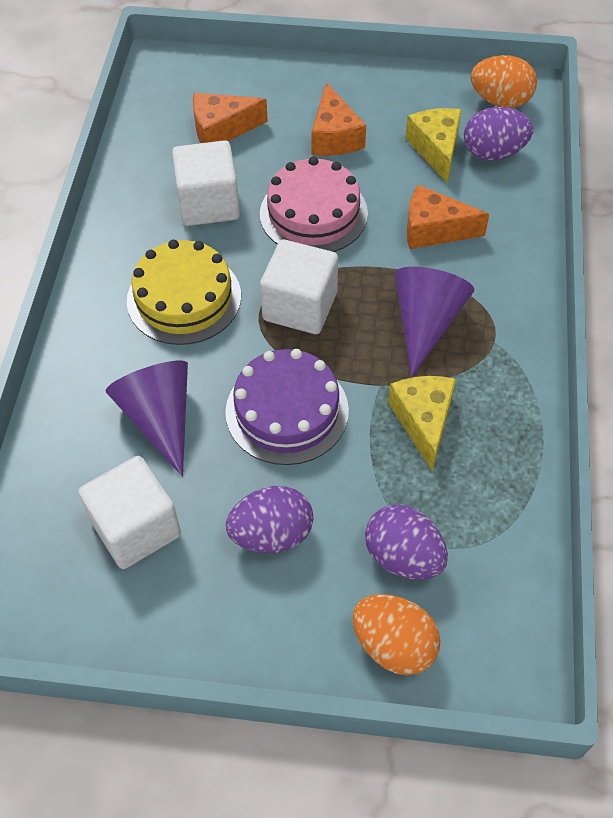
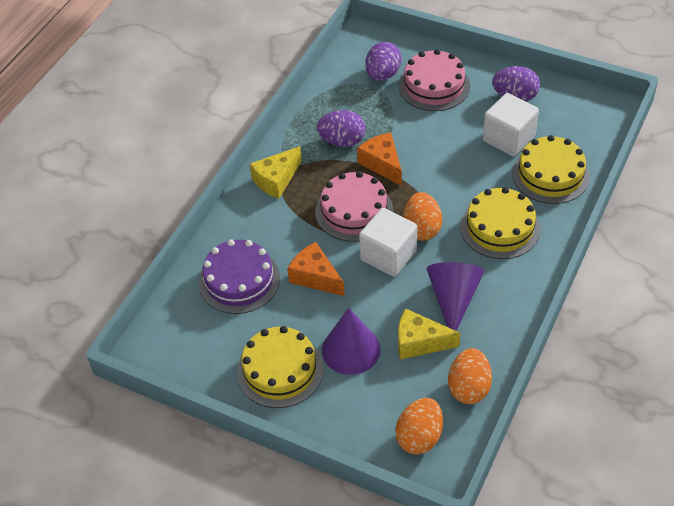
orange cheese: 3 -> 2
orange egg: 2 -> 3
pink cake: 1 -> 2
white cube: 3 -> 2
yellow cake: 1 -> 3

